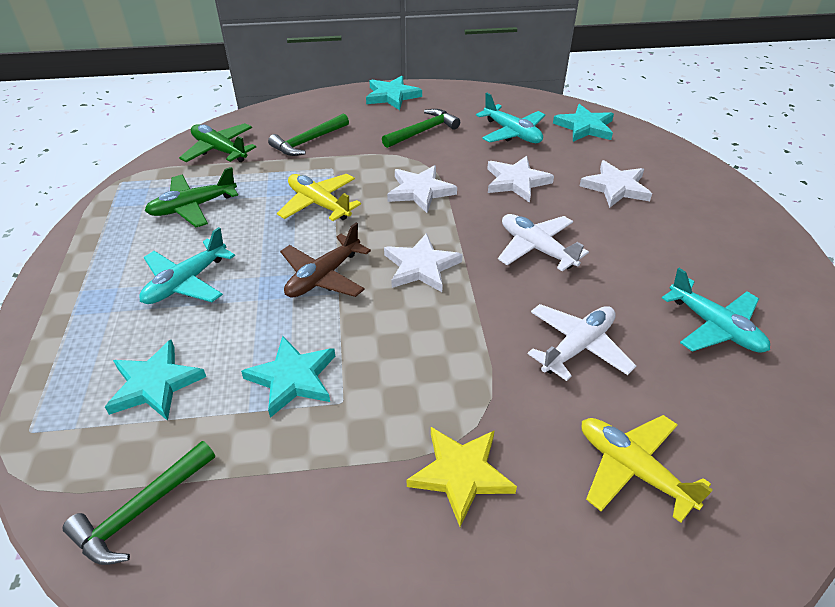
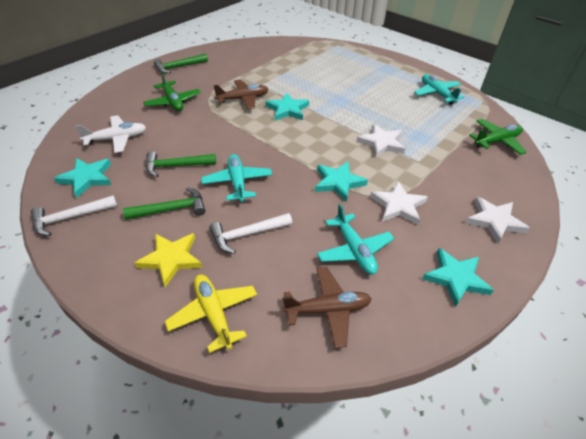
brown plane: 1 -> 2
white hammer: 0 -> 2
white plane: 2 -> 1
white star: 4 -> 3
yellow plane: 2 -> 1

